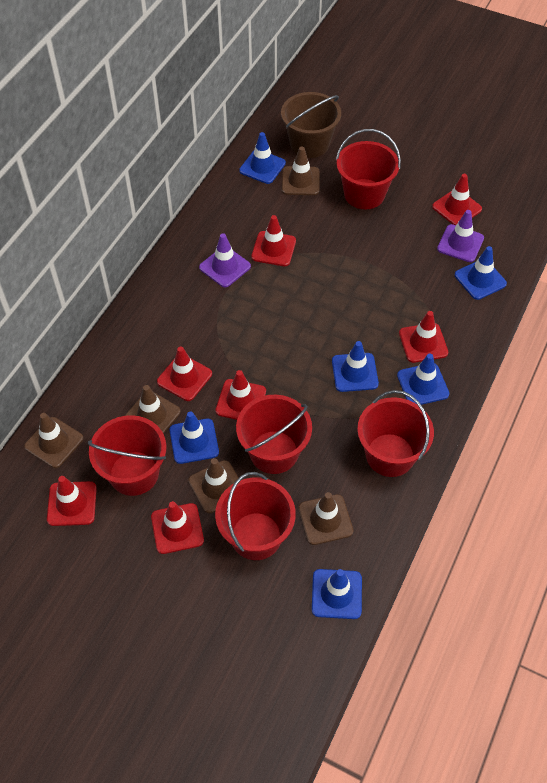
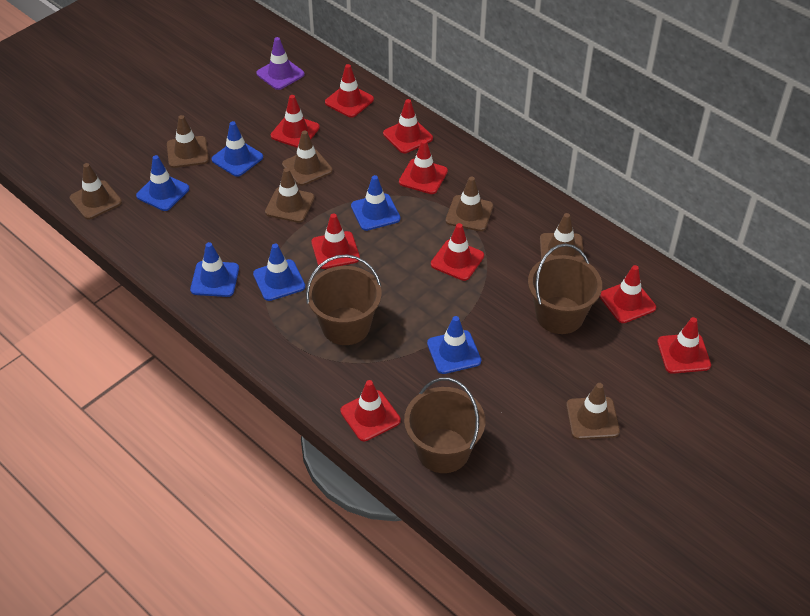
brown bucket: 1 -> 3
brown traffic cone: 5 -> 7
purple traffic cone: 2 -> 1
red bucket: 5 -> 0
red traffic cone: 7 -> 9

